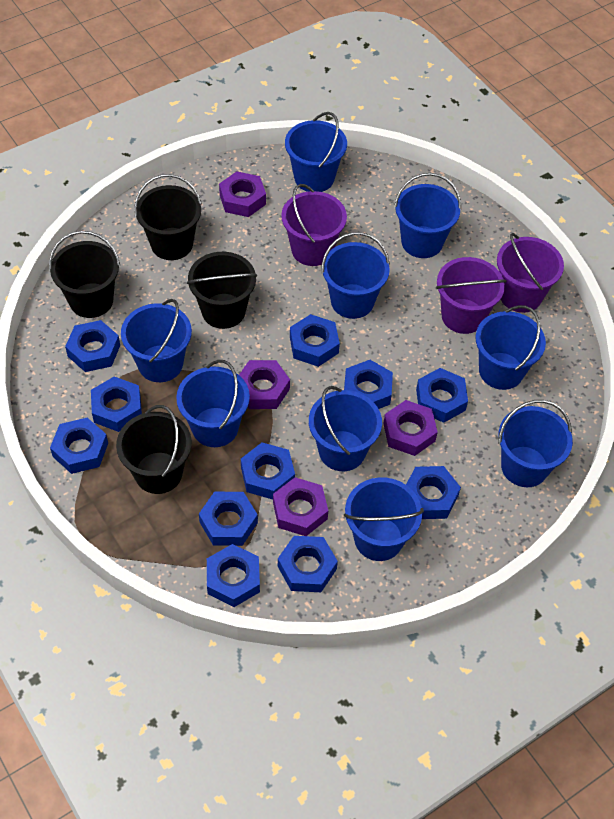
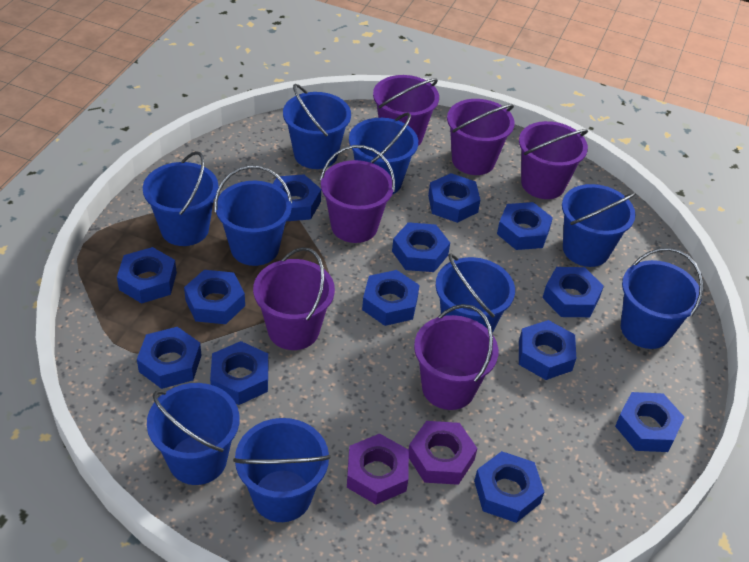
black bucket: 4 -> 0
blue nut: 11 -> 13
purple bucket: 3 -> 6
purple nut: 4 -> 2

